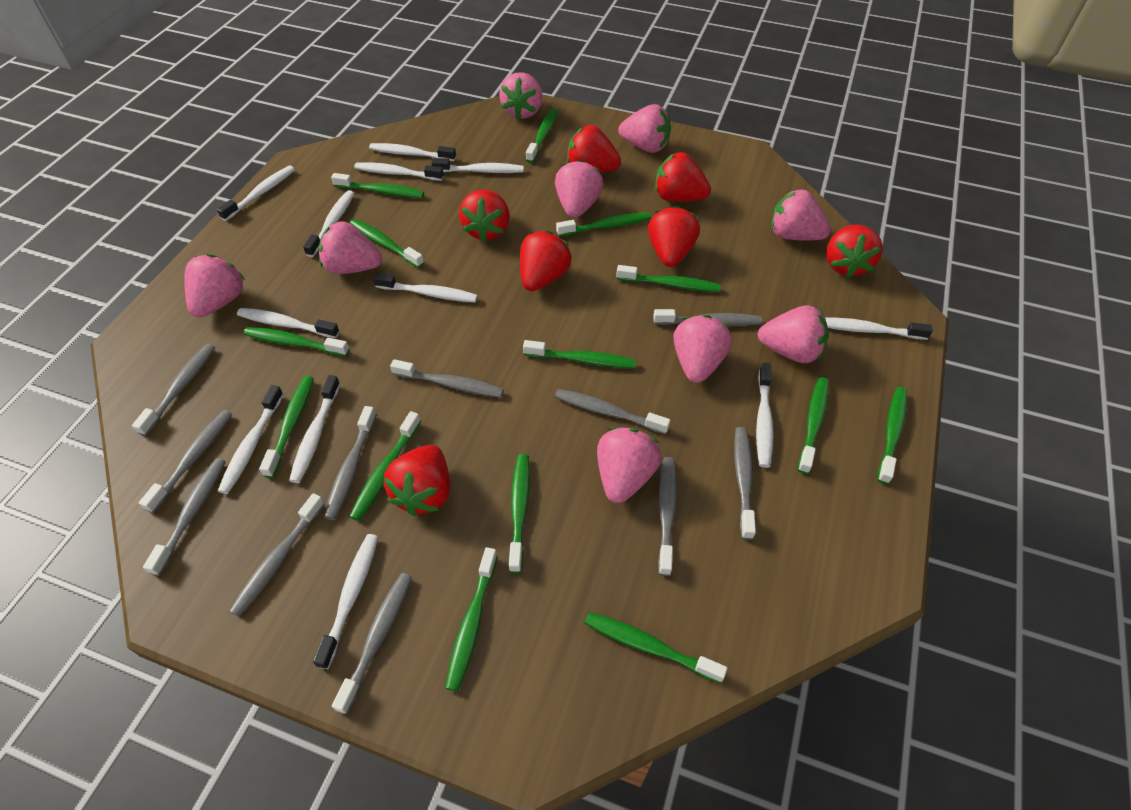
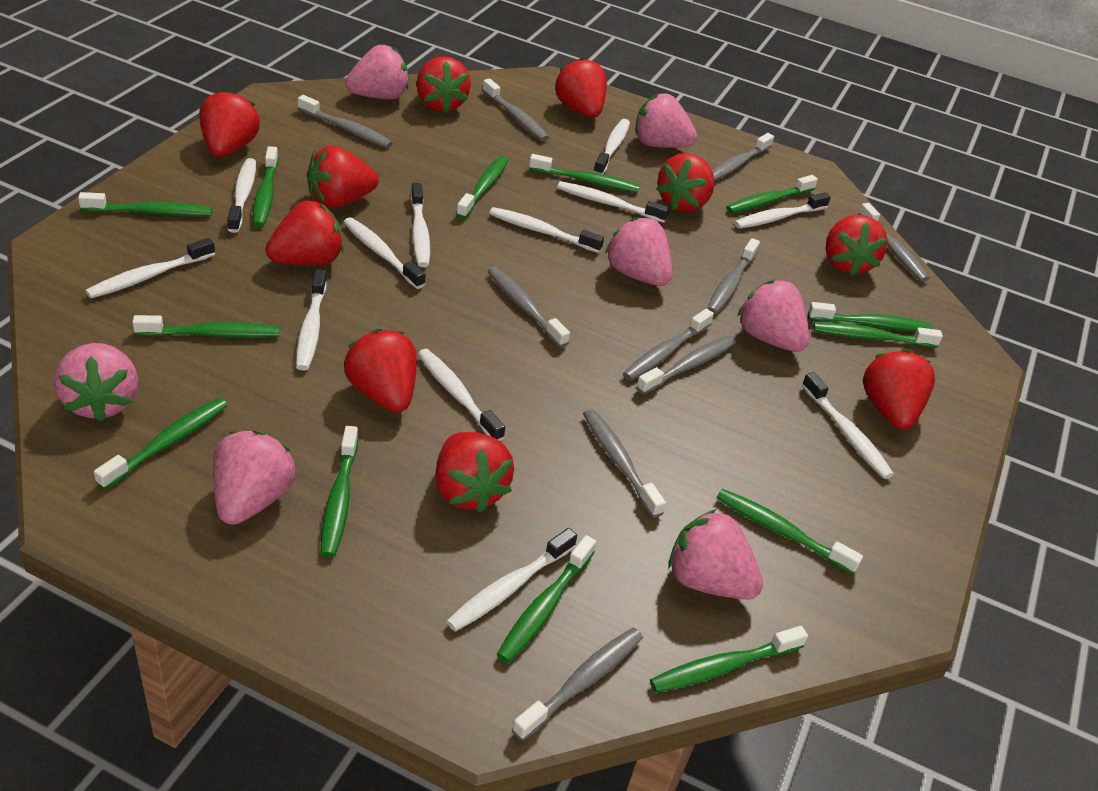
green toothbrush: 14 -> 13
grey toothbrush: 11 -> 10
pink strawberry: 9 -> 7
red strawberry: 7 -> 10

